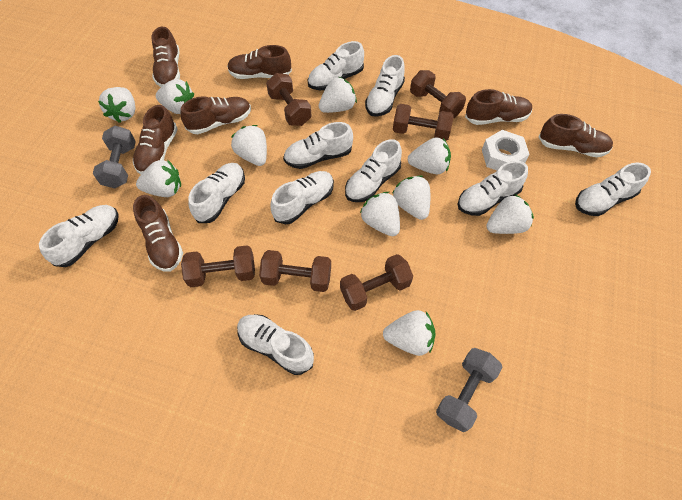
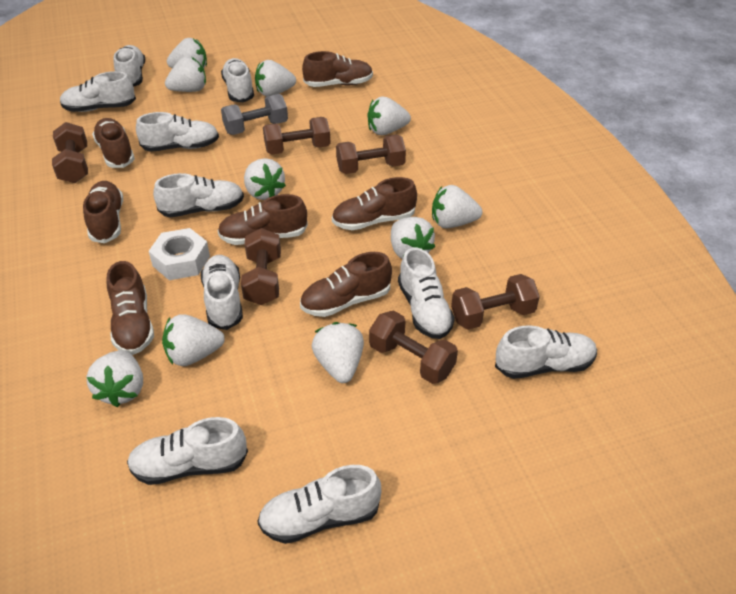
grey dumbbell: 2 -> 1

